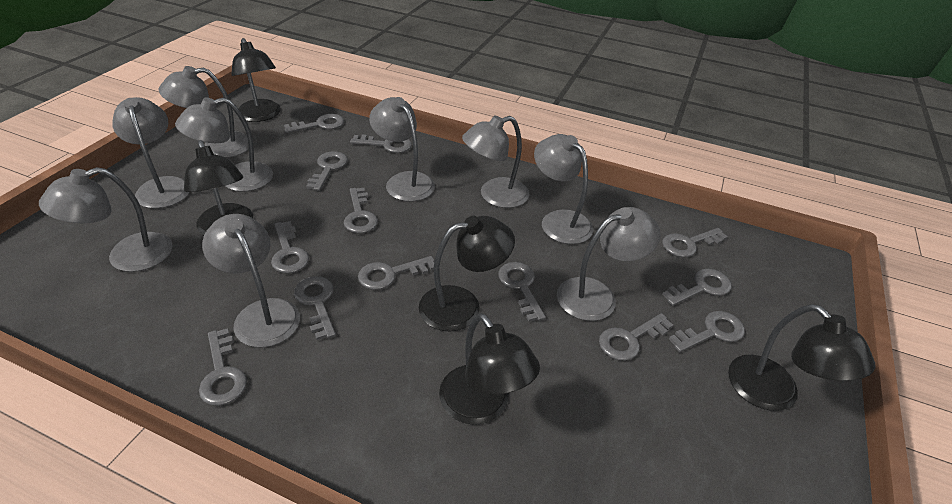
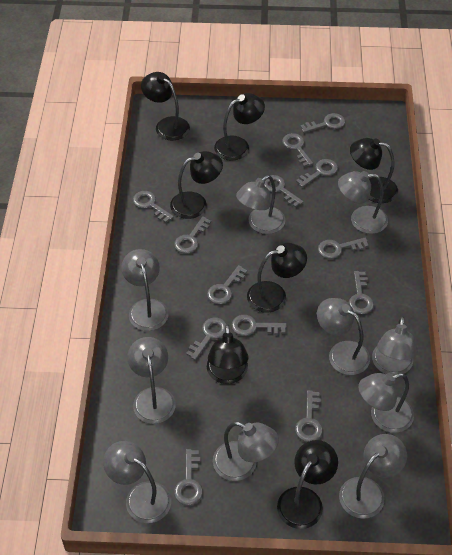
black lamp: 5 -> 7
grey lamp: 9 -> 10

